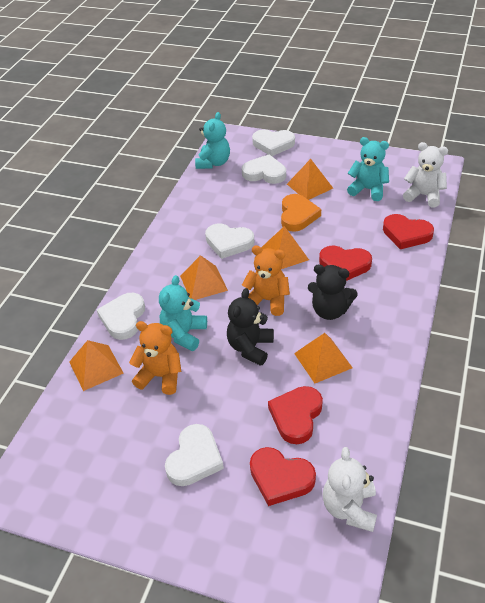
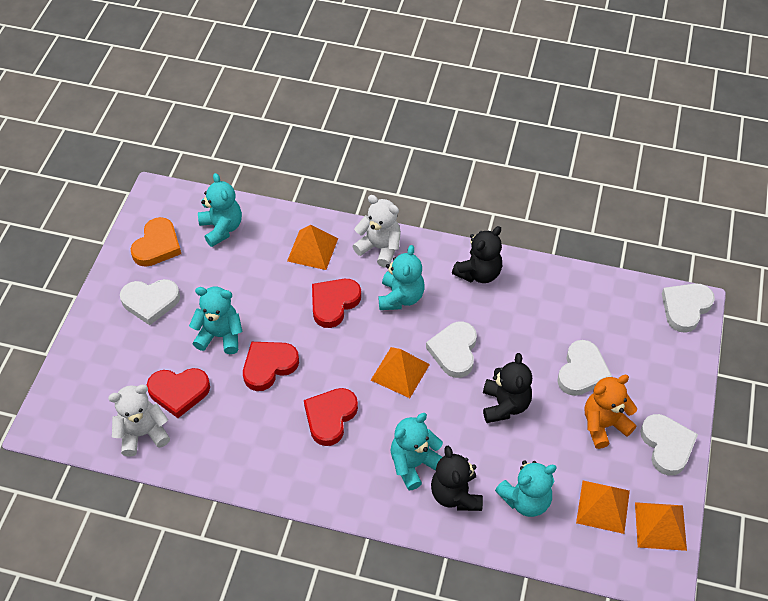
black teddy bear: 2 -> 3
orange pyramid: 5 -> 4
orange teddy bear: 2 -> 1
turquoise teddy bear: 3 -> 5

